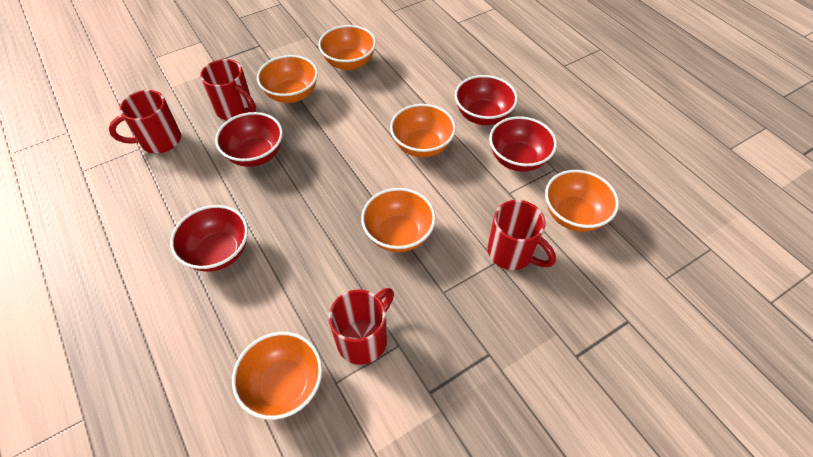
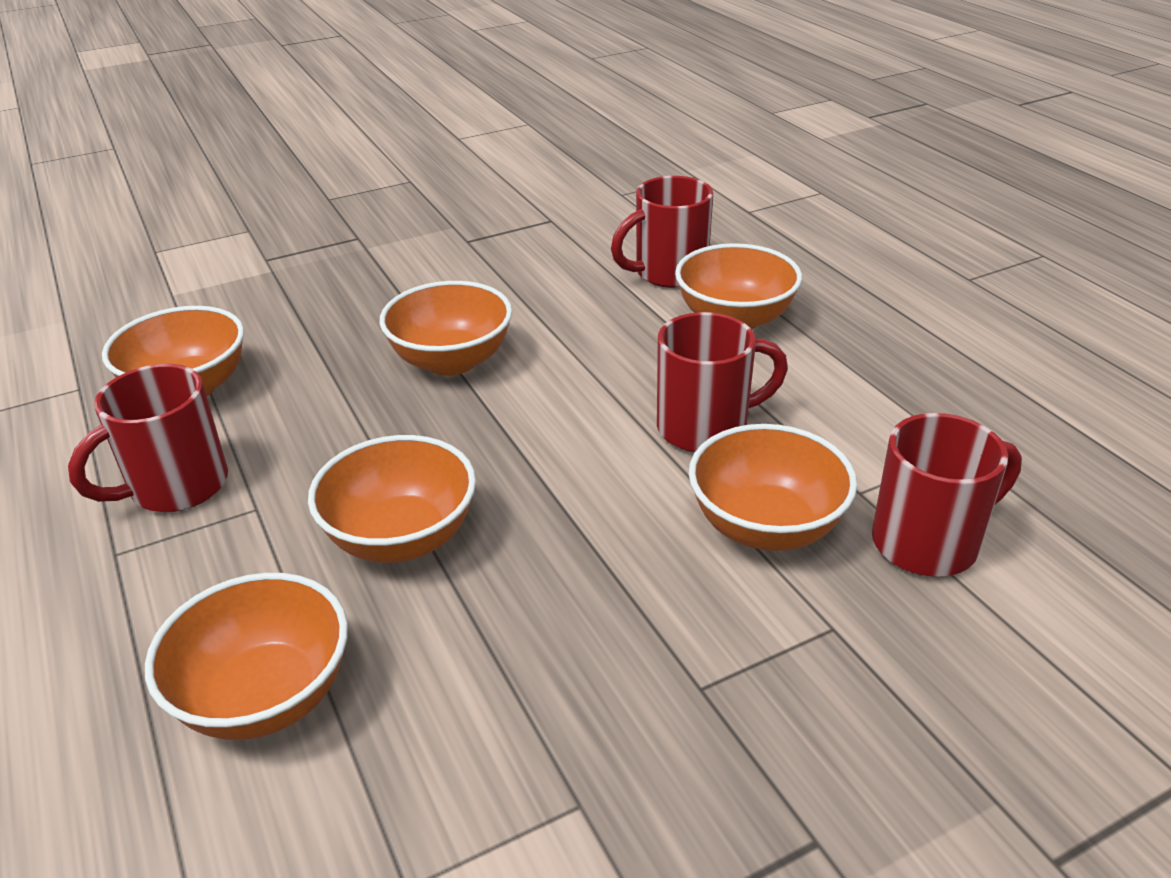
red bowl: 4 -> 0

